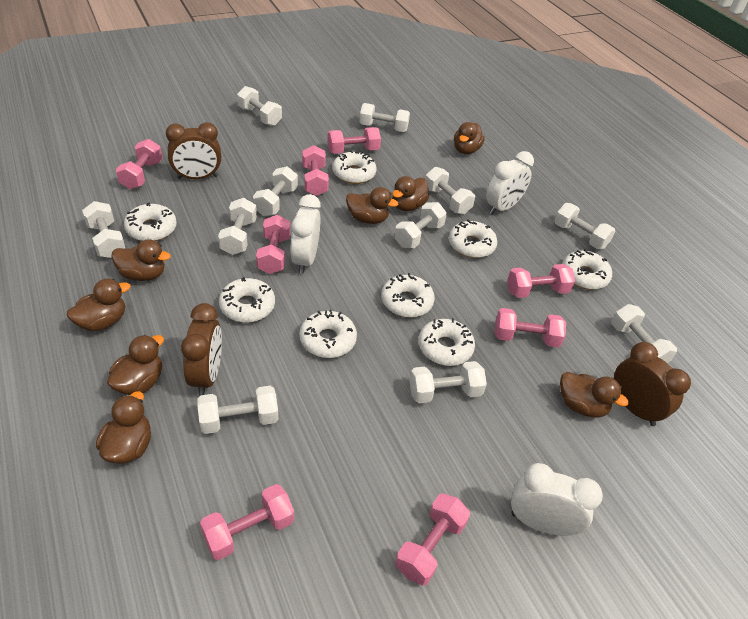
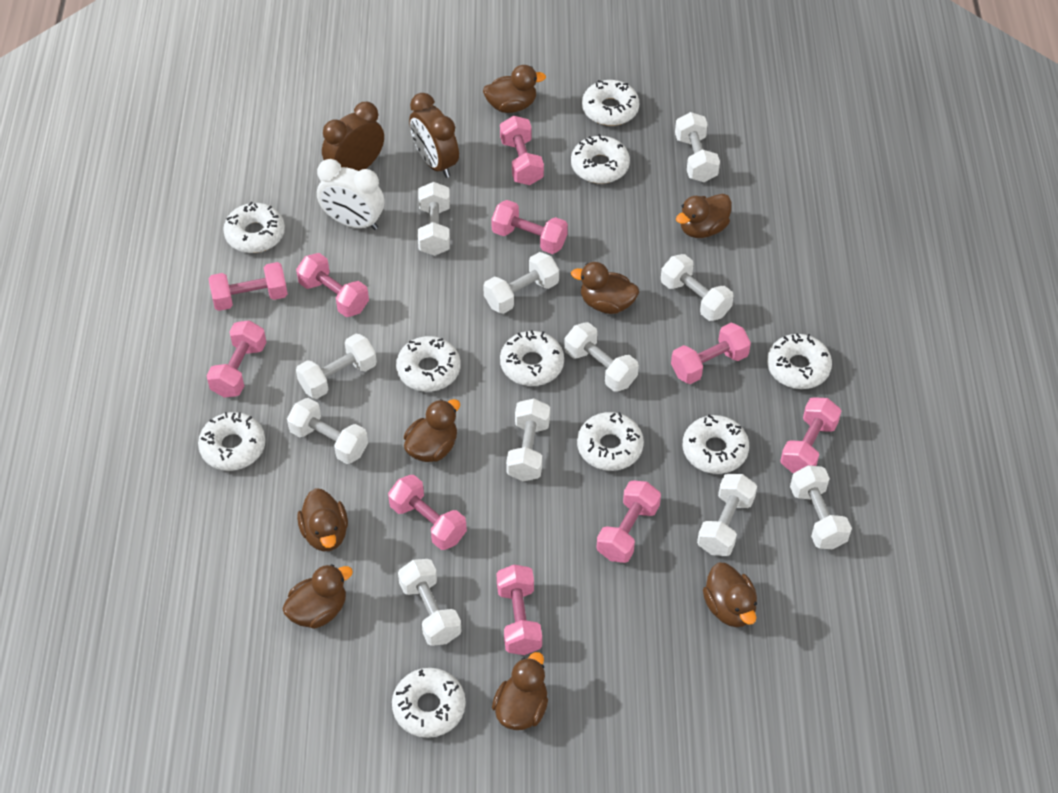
brown clock: 3 -> 2
pink dumbbell: 8 -> 10
white clock: 3 -> 1
white donut: 8 -> 10

